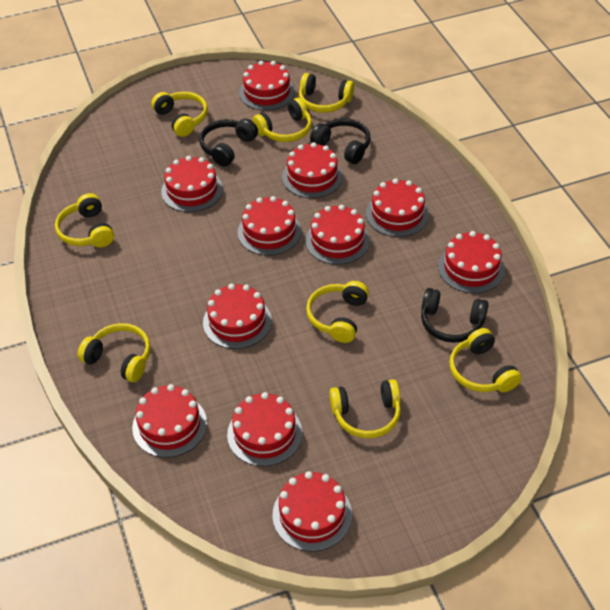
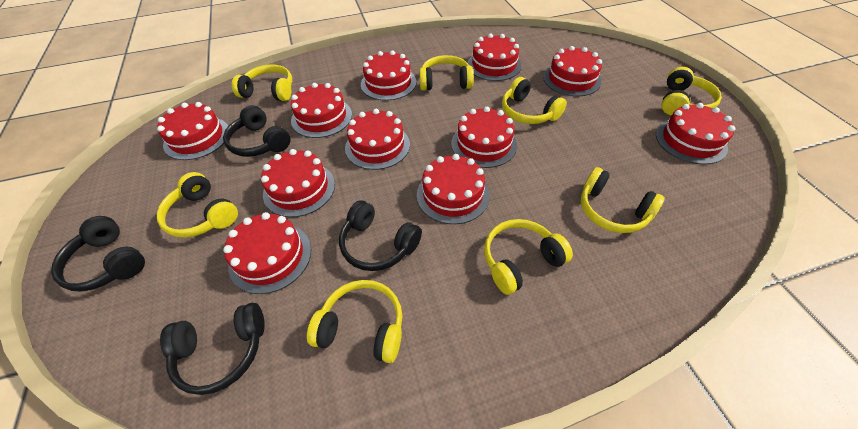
black headphones: 3 -> 4

